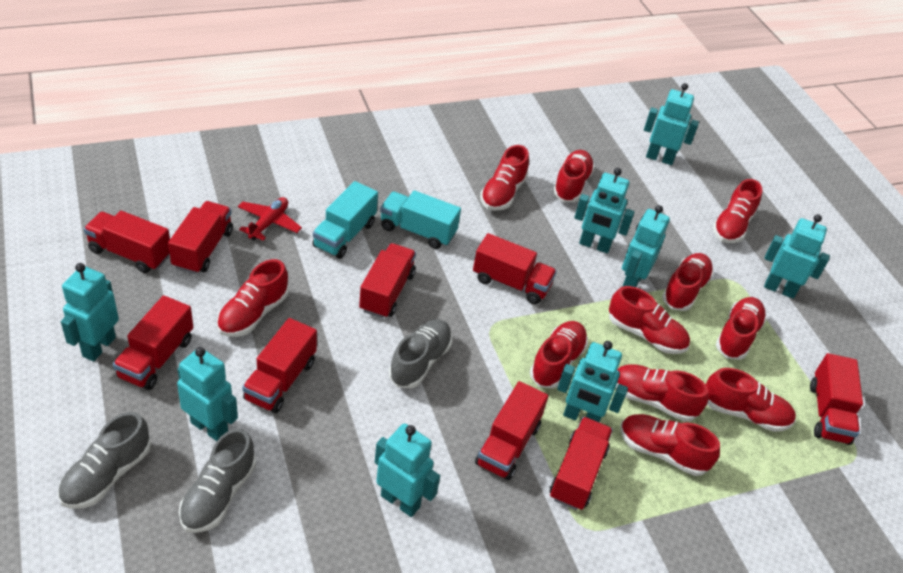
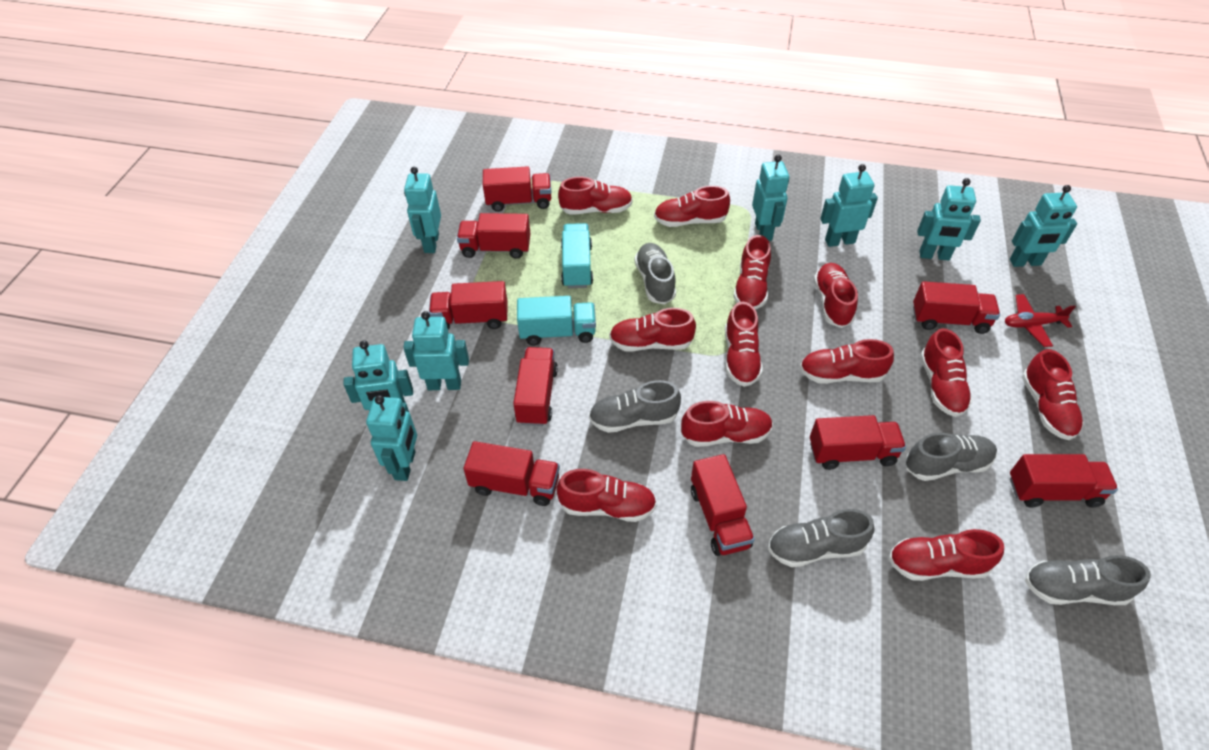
grey shoe: 3 -> 5
red shoe: 11 -> 12

